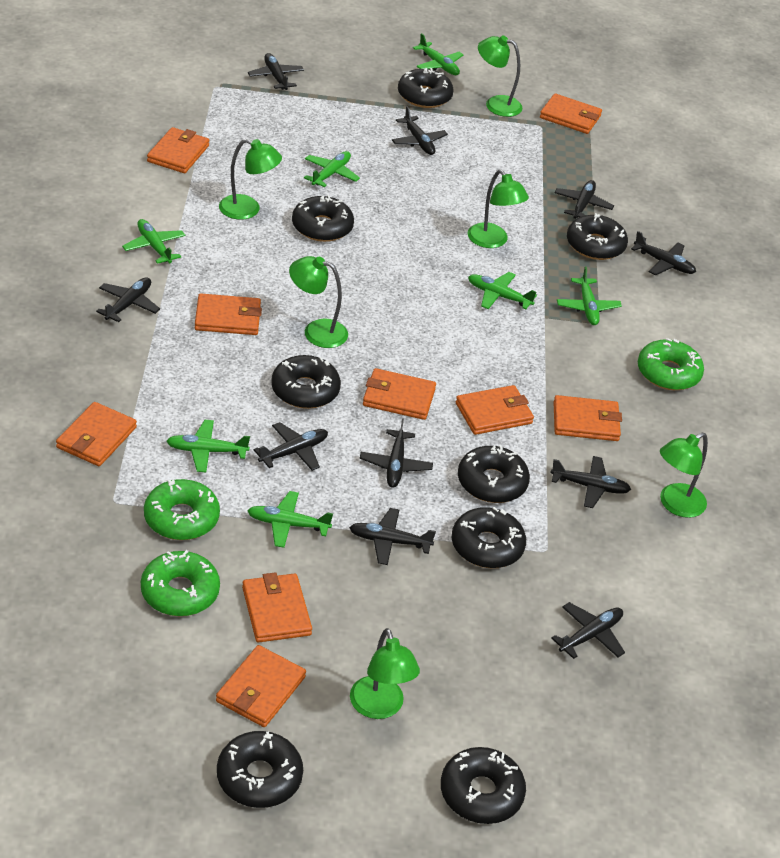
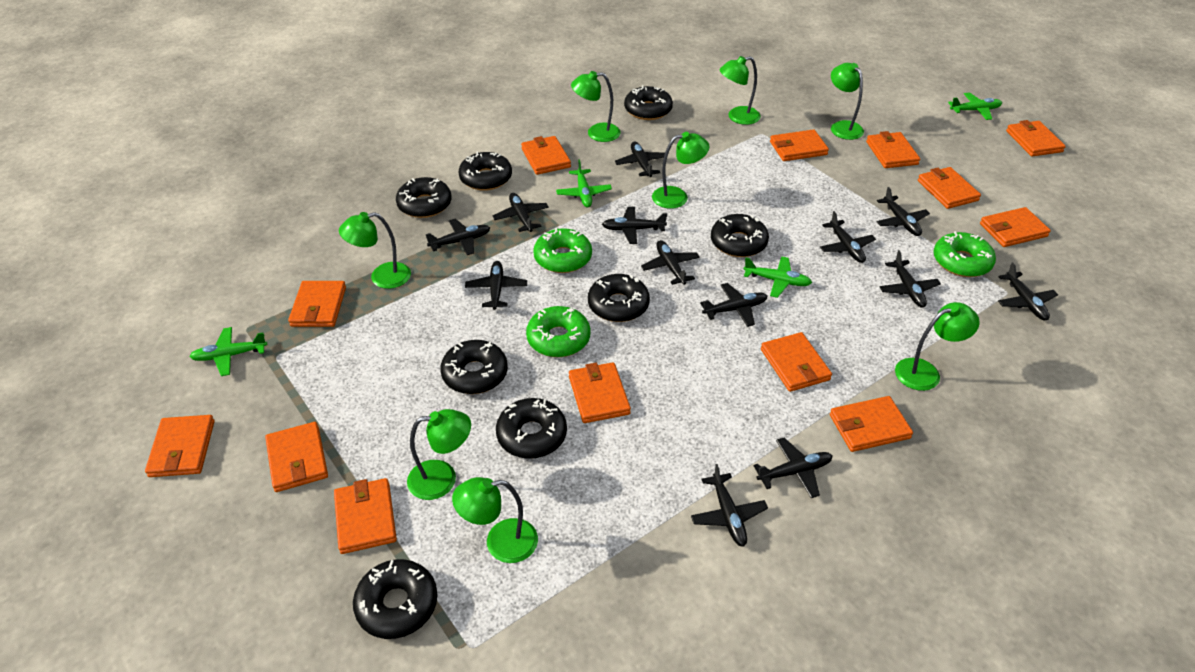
black plane: 10 -> 13
green lamp: 6 -> 8
green plane: 7 -> 4
orange wallet: 9 -> 13

